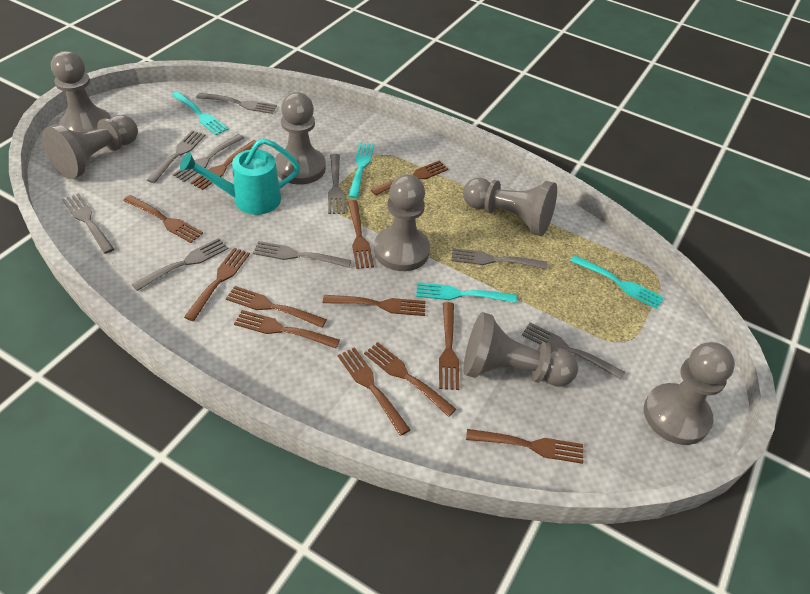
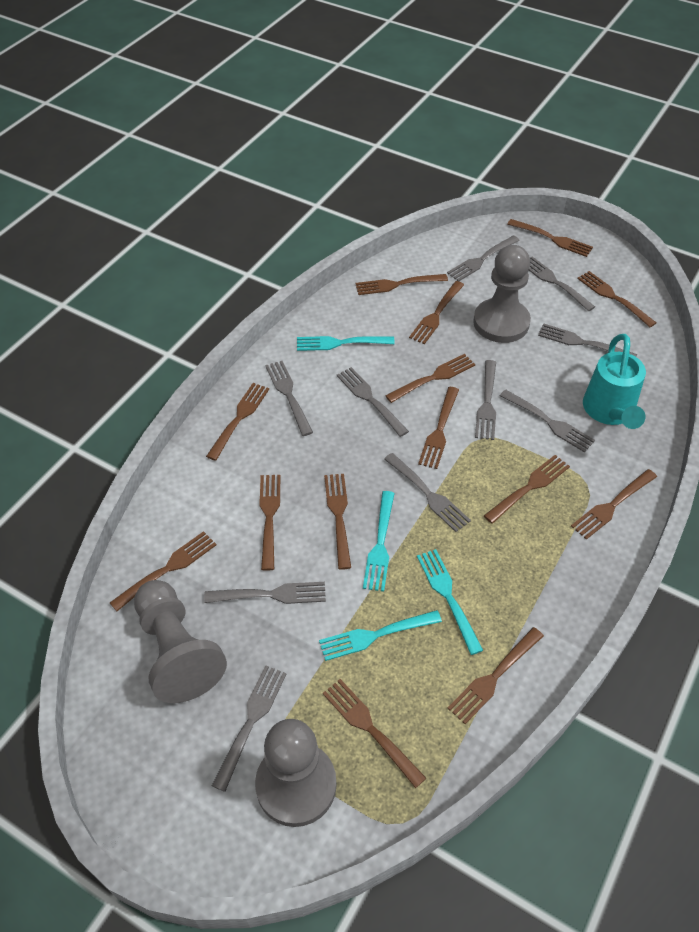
brown fork: 12 -> 14
grey fork: 9 -> 10
grey pawn: 7 -> 3

